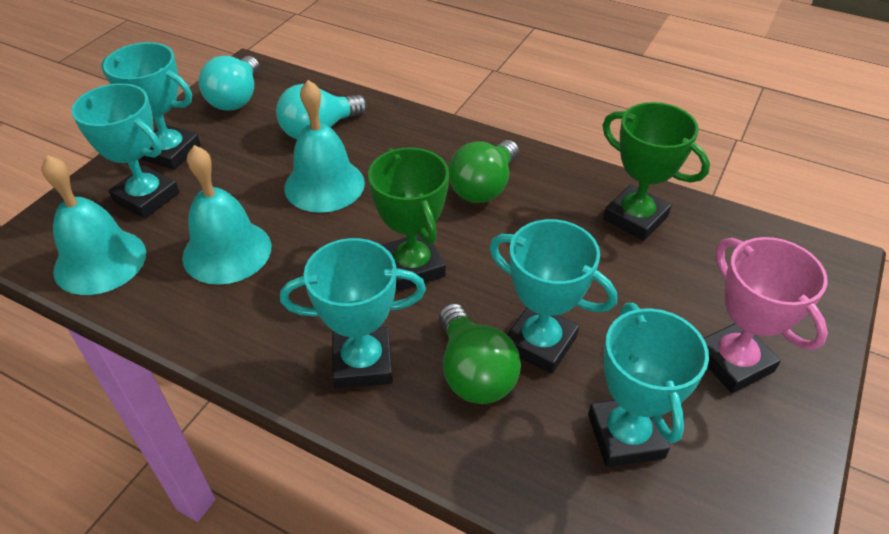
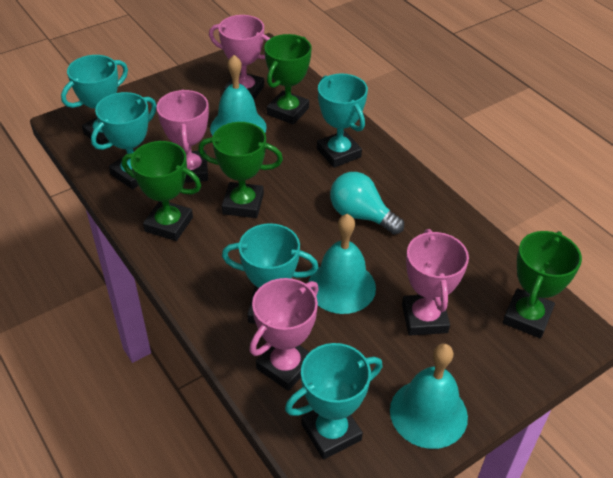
green light bulb: 2 -> 0
green trophy: 2 -> 4
pink trophy: 1 -> 4
turquoise light bulb: 2 -> 1

